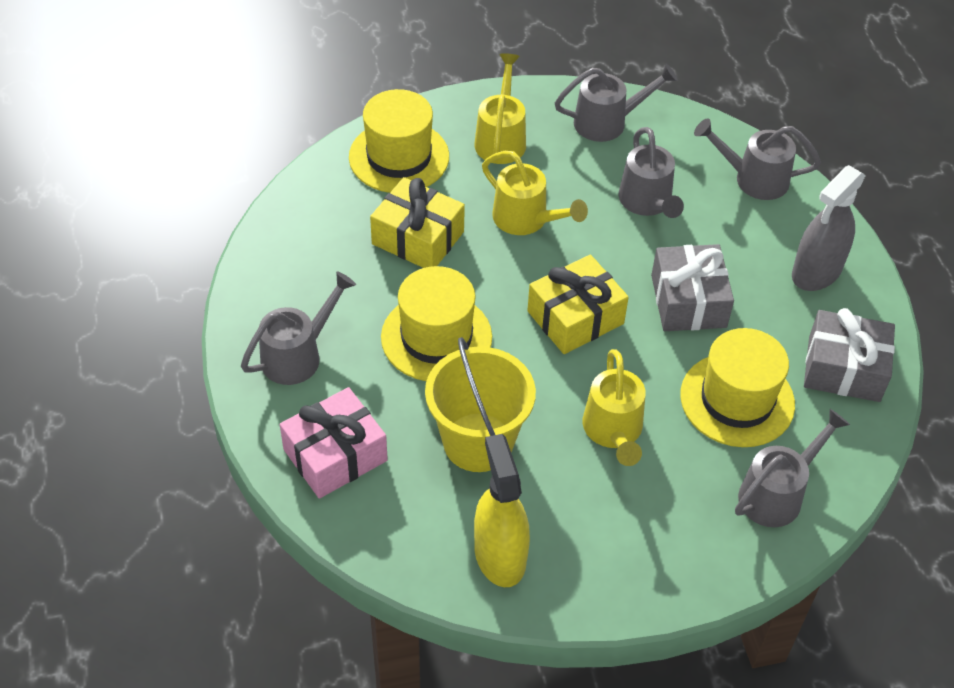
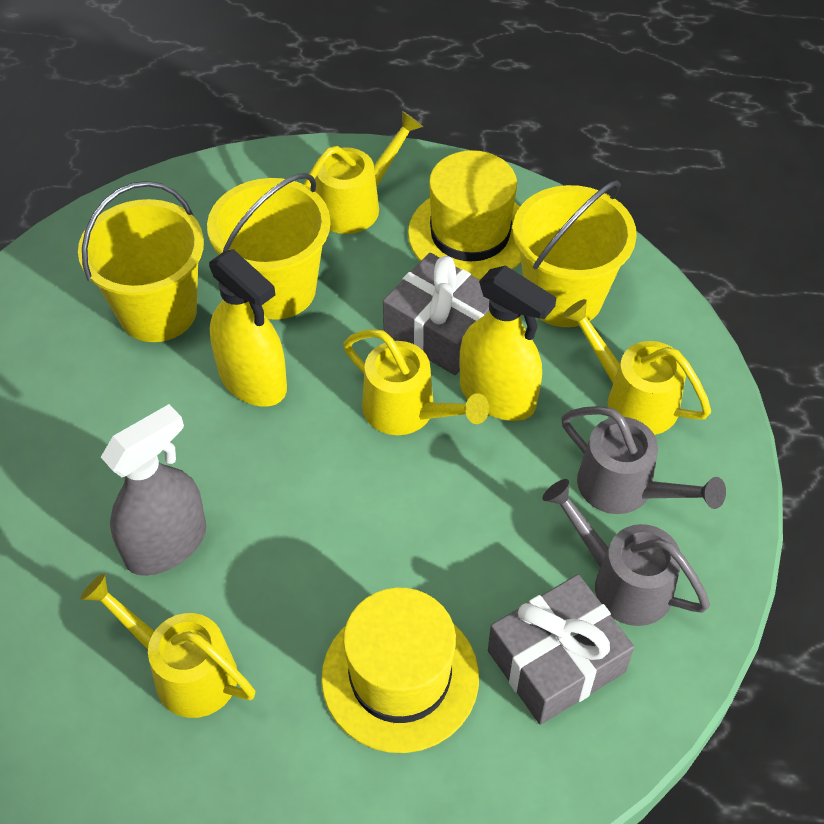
grey watering can: 5 -> 2
pink gift: 1 -> 0
yellow bucket: 1 -> 3
yellow gift: 2 -> 0
yellow hat: 3 -> 2
yellow spray bottle: 1 -> 2
yellow watering can: 3 -> 4

